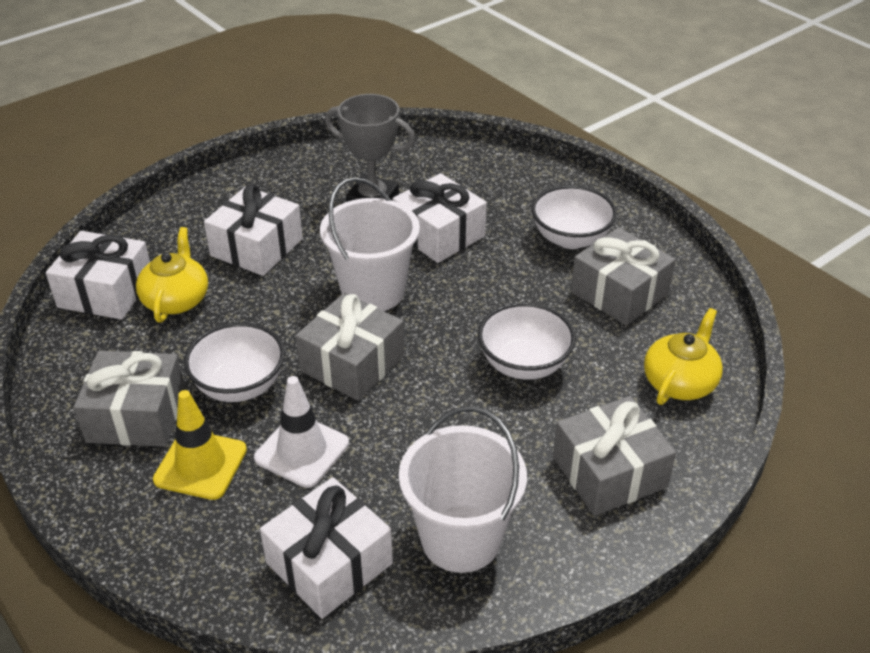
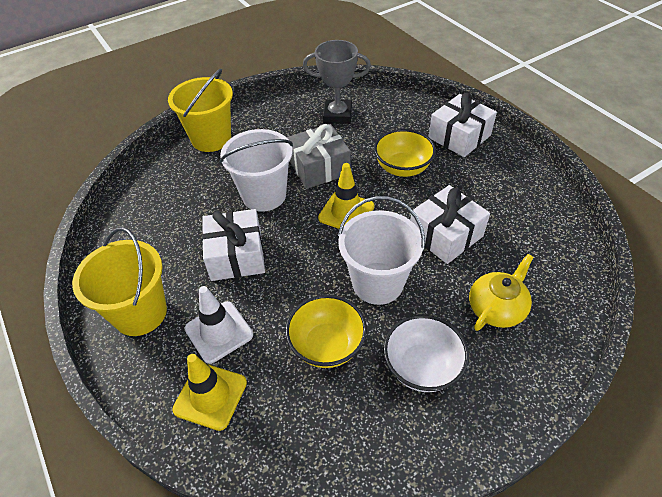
grey gift: 4 -> 1
white bowl: 3 -> 1
white gift: 4 -> 3
yellow bowl: 0 -> 2
yellow bucket: 0 -> 2
yellow teapot: 2 -> 1
yellow traffic cone: 1 -> 2

